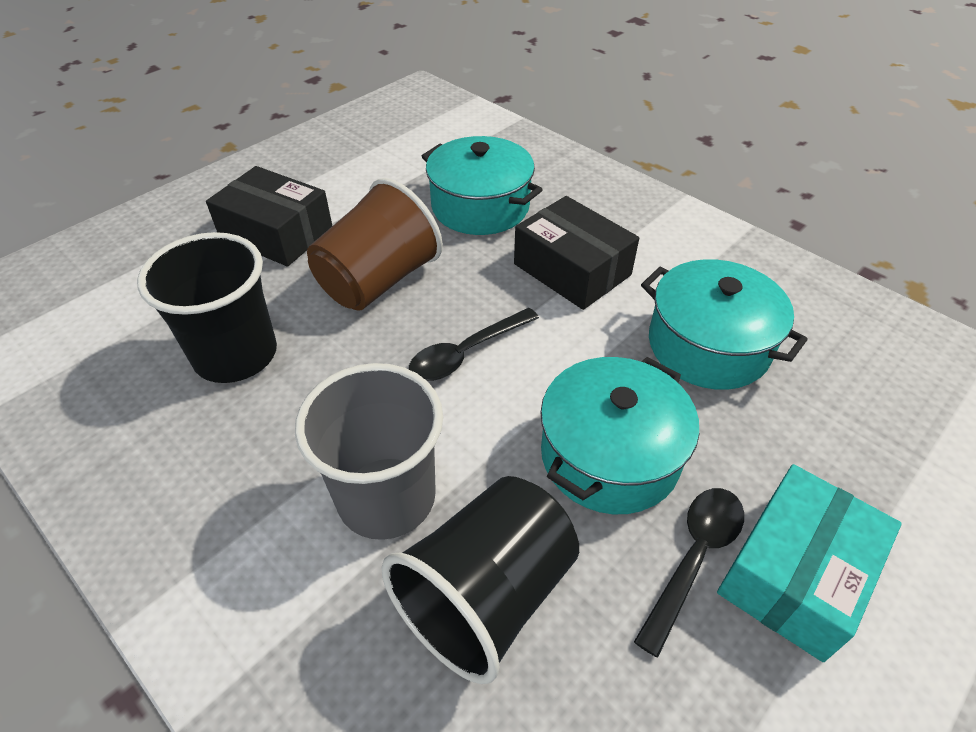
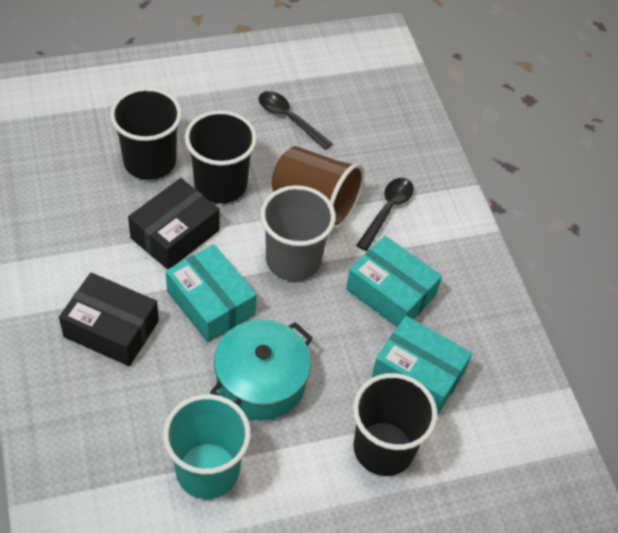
black cup: 2 -> 3
turquoise box: 1 -> 3
turquoise cup: 0 -> 1
turquoise pot: 3 -> 1

